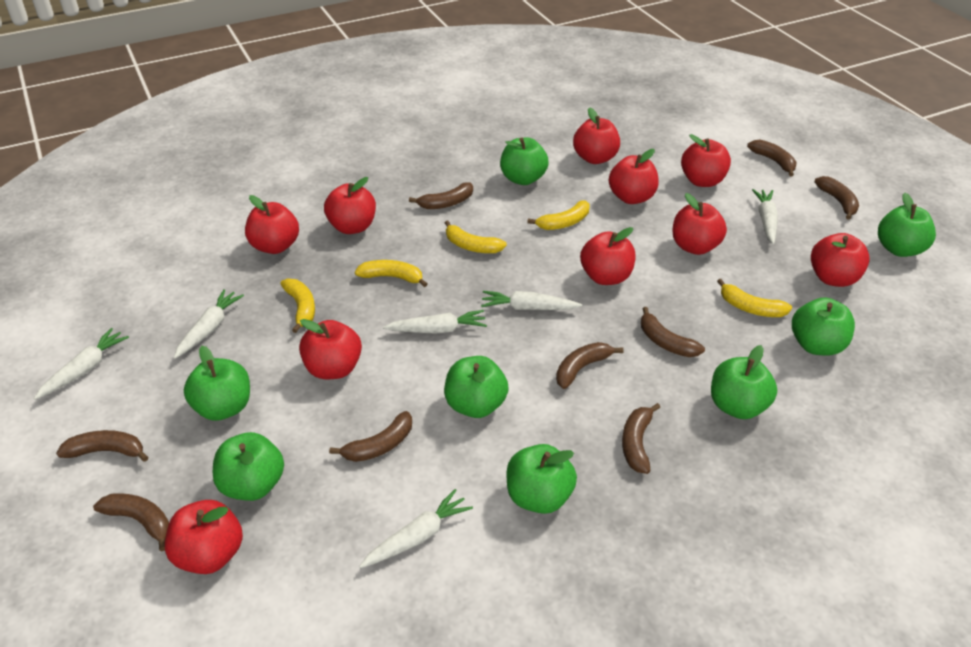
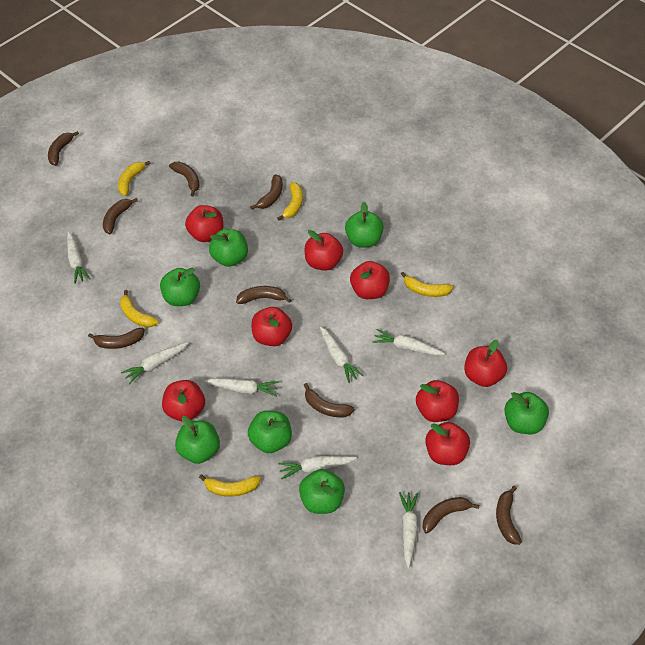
green apple: 8 -> 7
red apple: 10 -> 8
white carrot: 6 -> 7

